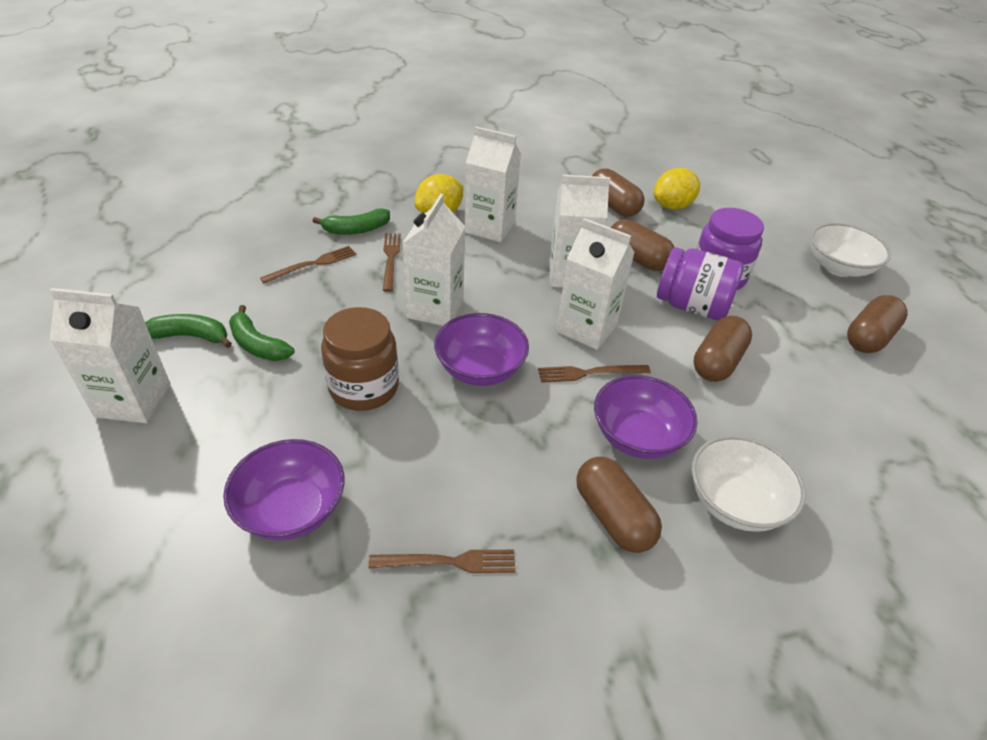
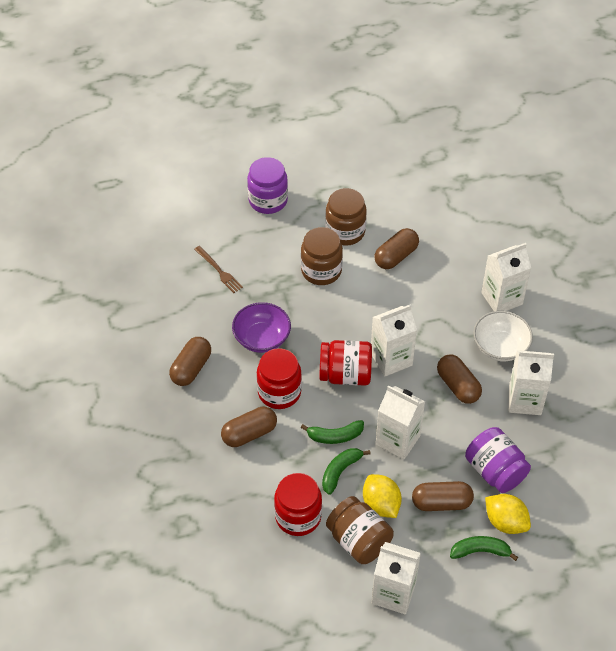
brown fork: 4 -> 1
brown jar: 1 -> 3
purple bowl: 3 -> 1
red jar: 0 -> 3
white bowl: 2 -> 1

